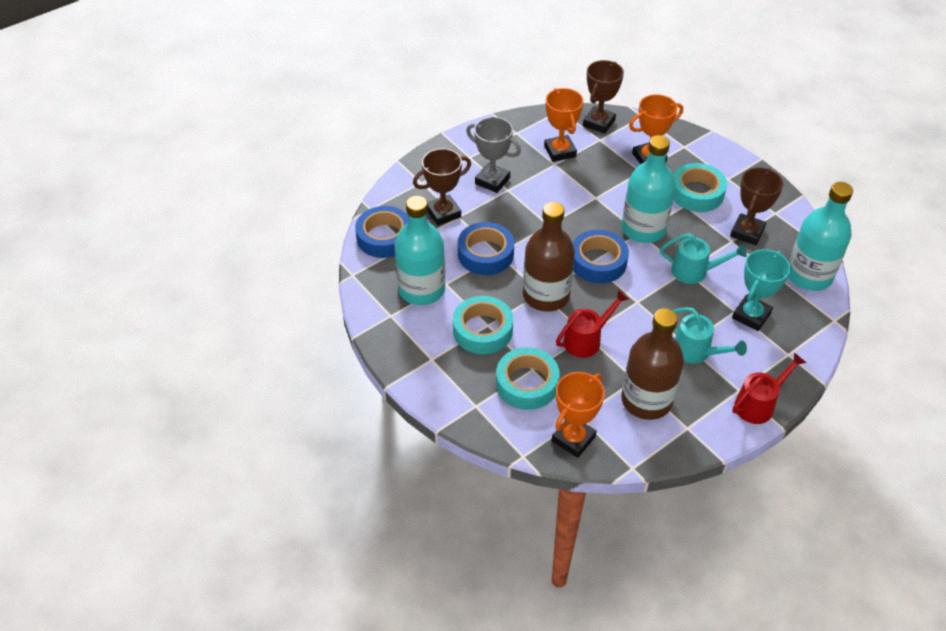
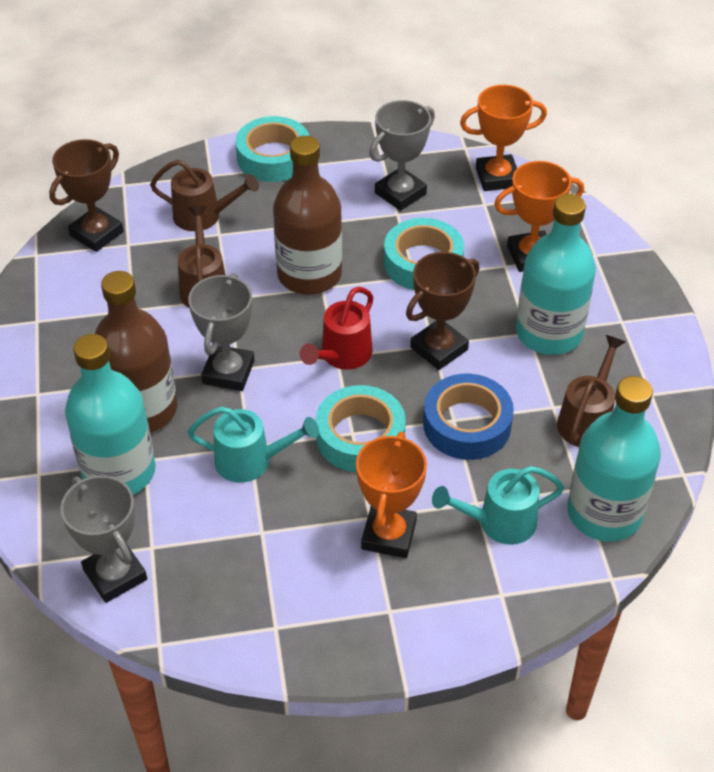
blue tape: 3 -> 1
brown trophy: 3 -> 2
brown watering can: 0 -> 3
grey trophy: 1 -> 3
red watering can: 2 -> 1
turquoise trophy: 1 -> 0

